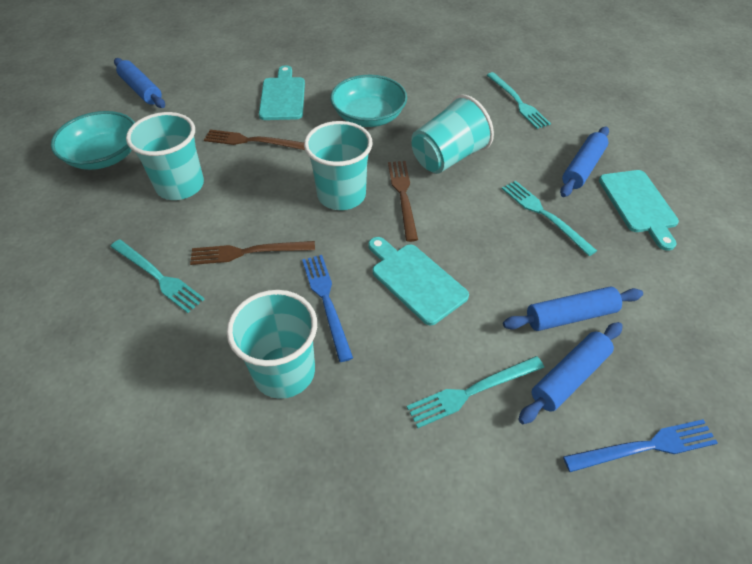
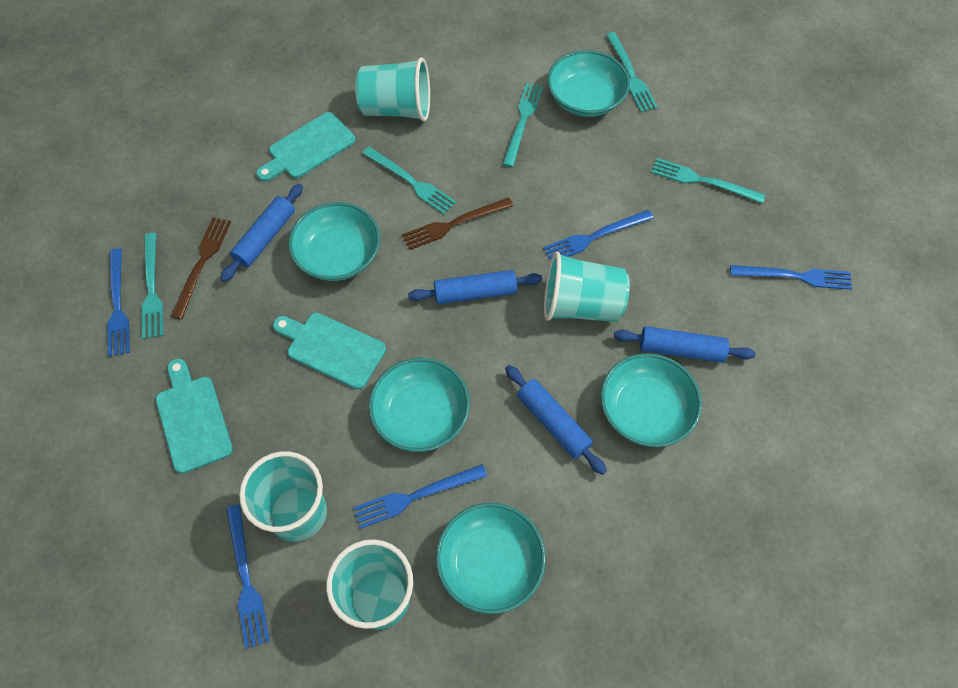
blue fork: 2 -> 5
brown fork: 3 -> 2
turquoise bowl: 2 -> 5
turquoise fork: 4 -> 5

